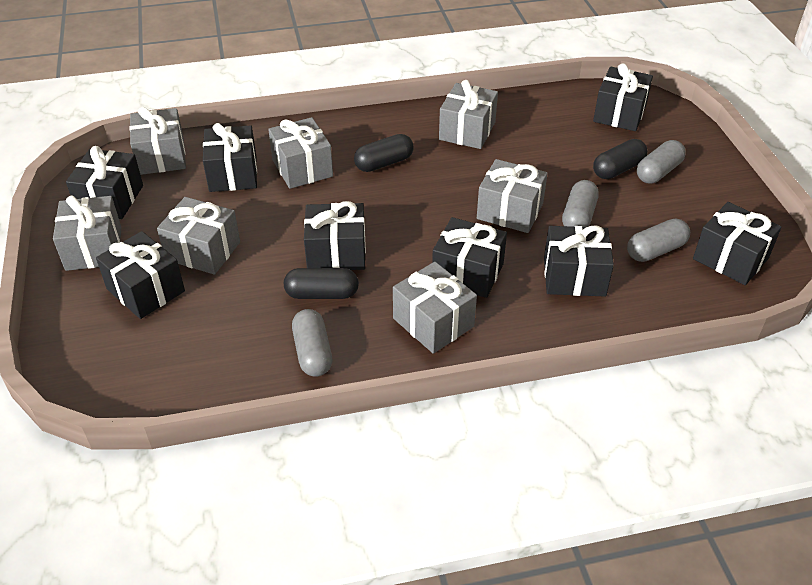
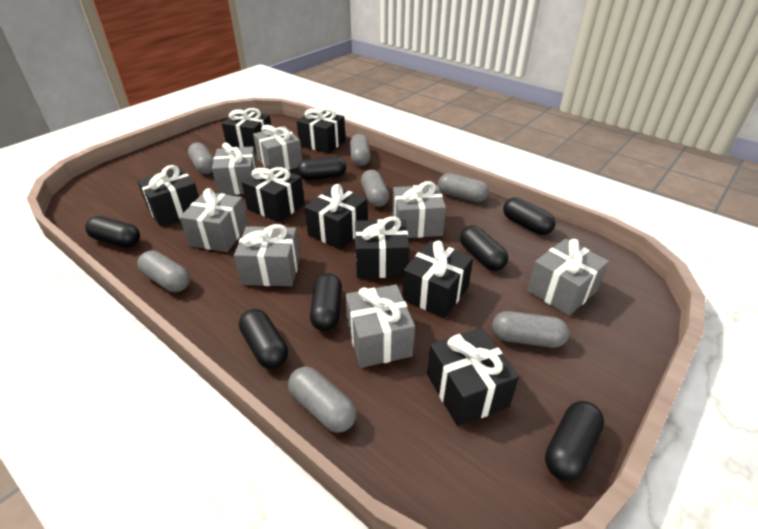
black capsule: 3 -> 7
grey capsule: 4 -> 7

